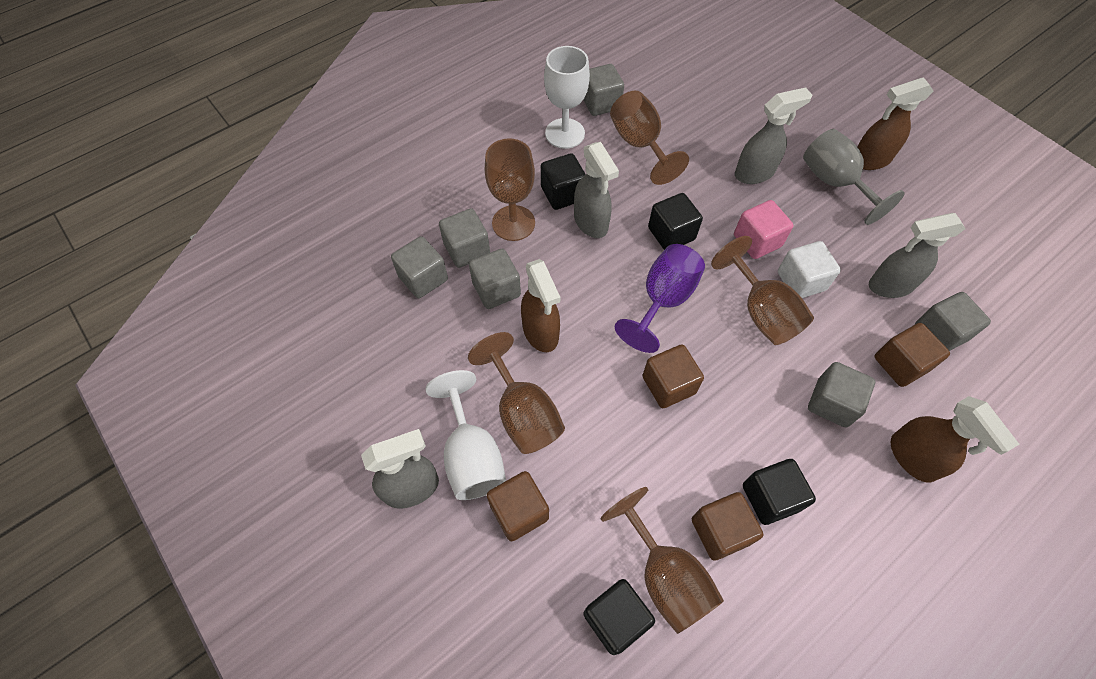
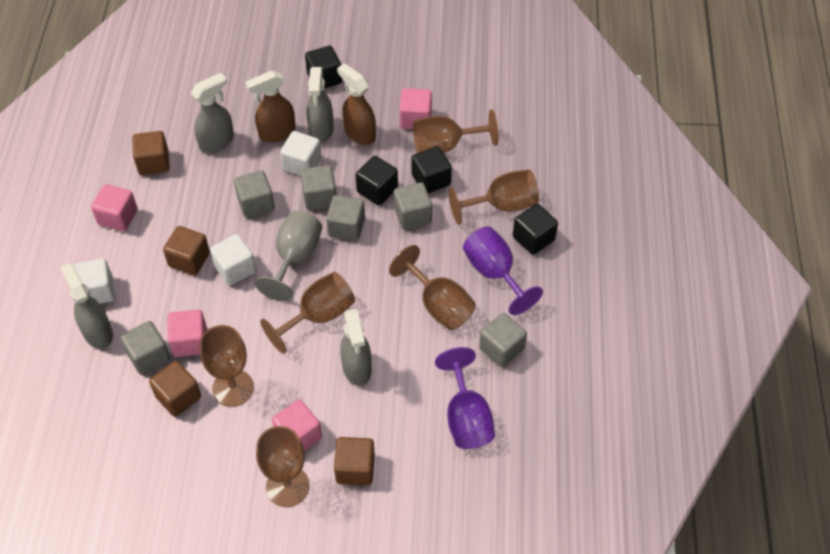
brown goblet: 5 -> 6
brown spray bottle: 3 -> 2
pink cube: 1 -> 4
purple goblet: 1 -> 2
white cube: 1 -> 3
white goblet: 2 -> 0

